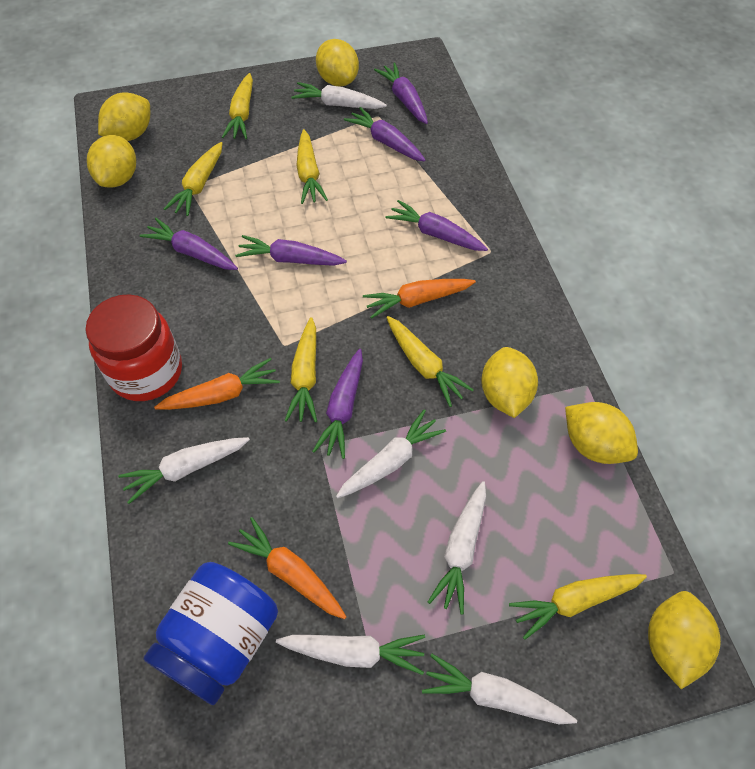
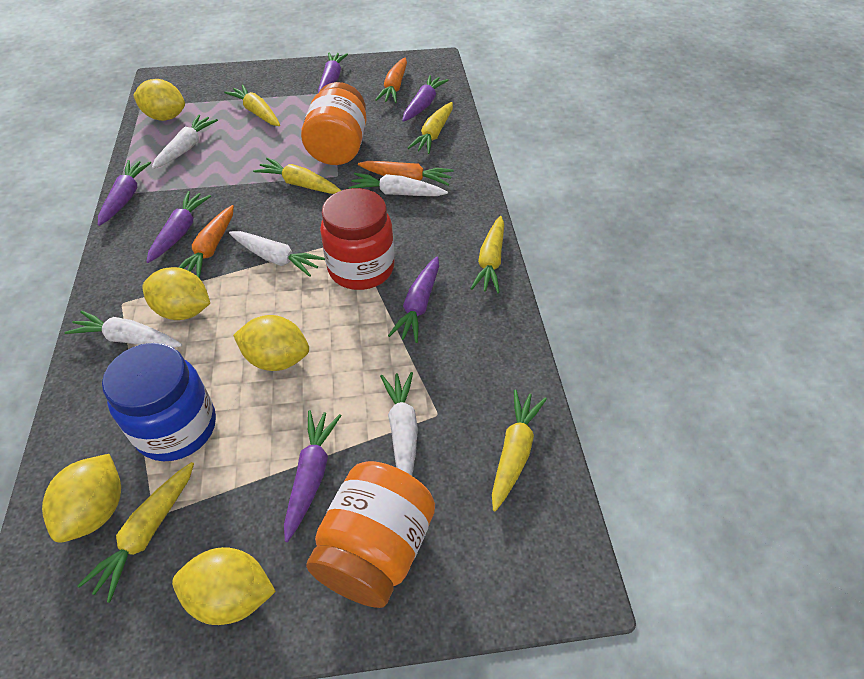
orange jar: 0 -> 2
white carrot: 6 -> 5
yellow lemon: 6 -> 5

